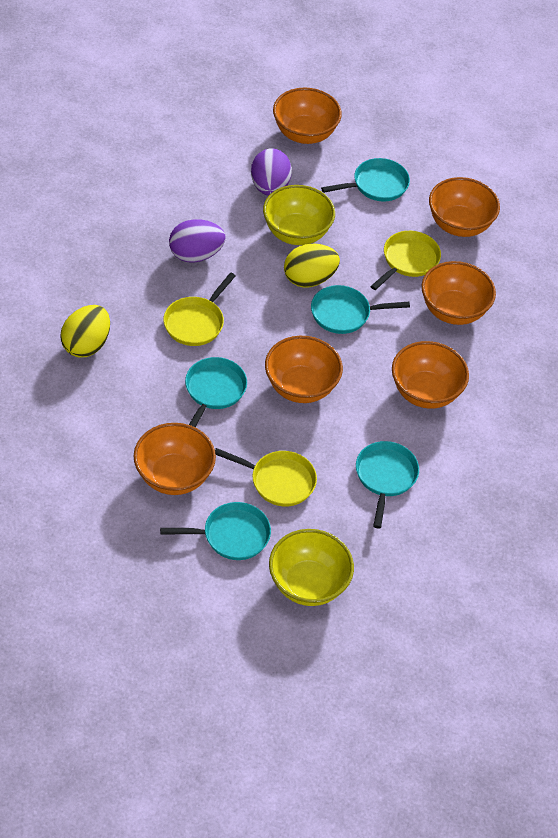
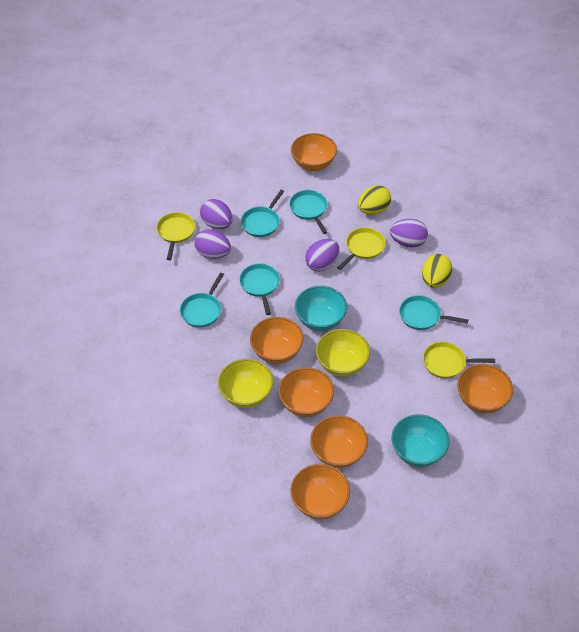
purple egg: 2 -> 4
turquoise bowl: 0 -> 2

